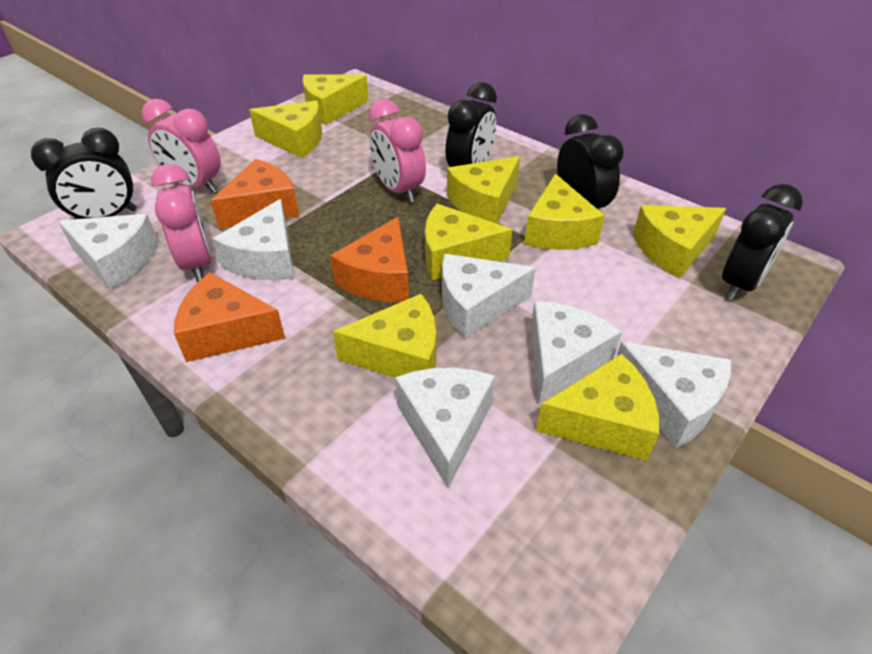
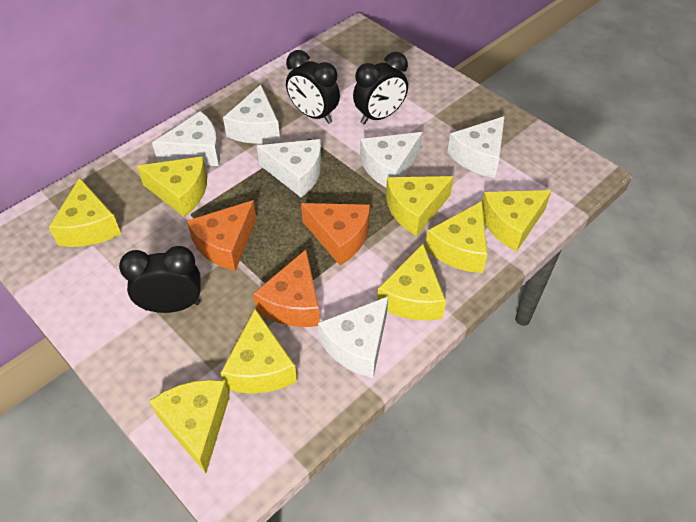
black clock: 4 -> 3
pink clock: 3 -> 0

